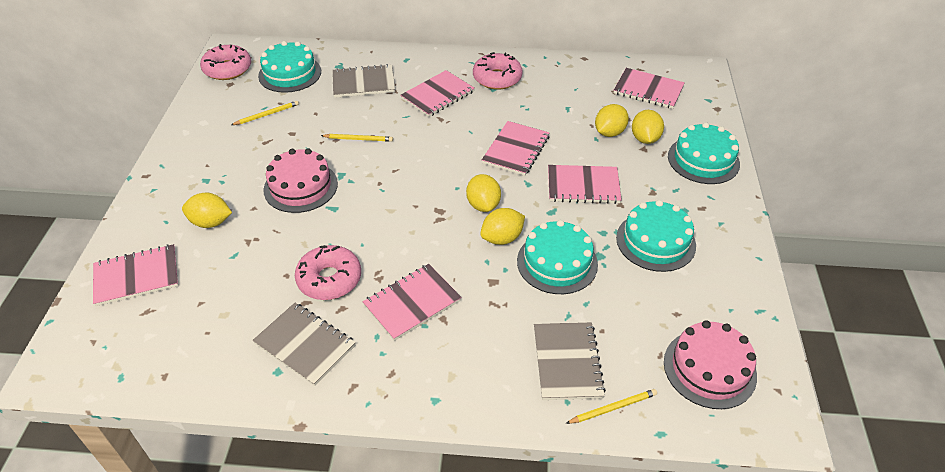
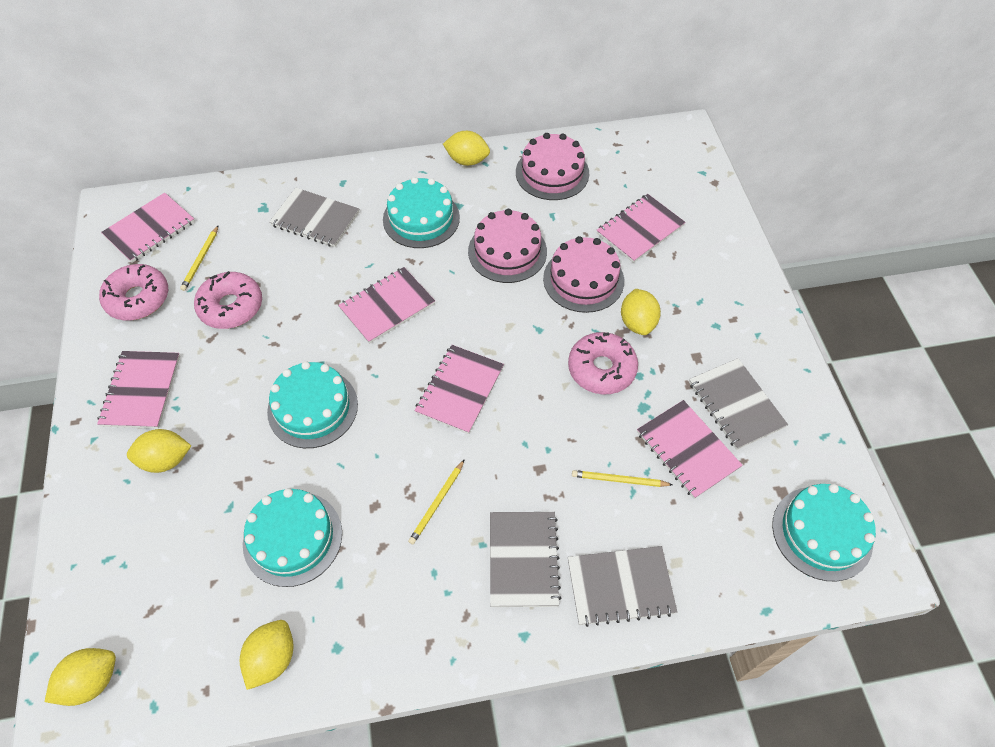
grey notebook: 3 -> 4
pink cake: 2 -> 3

